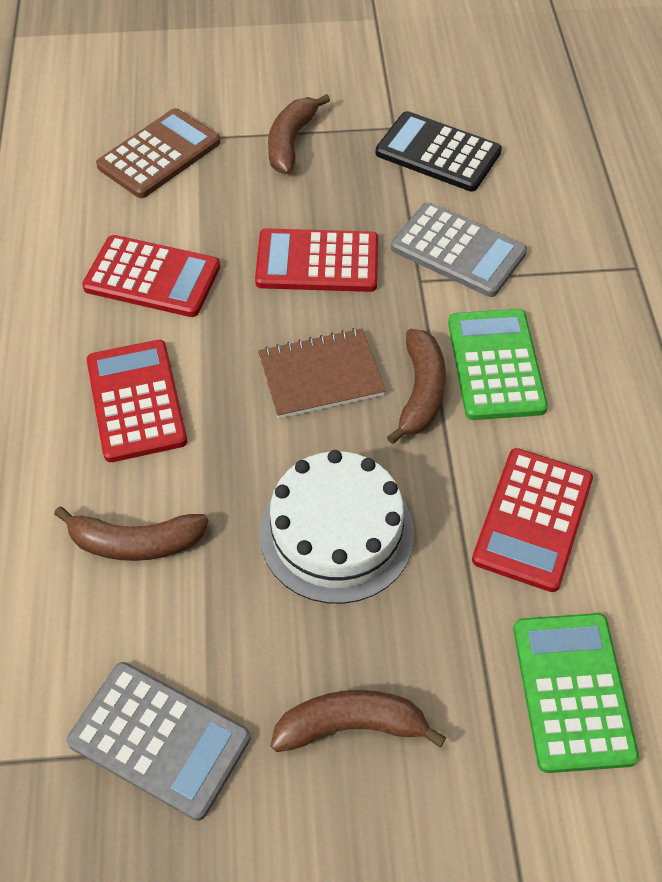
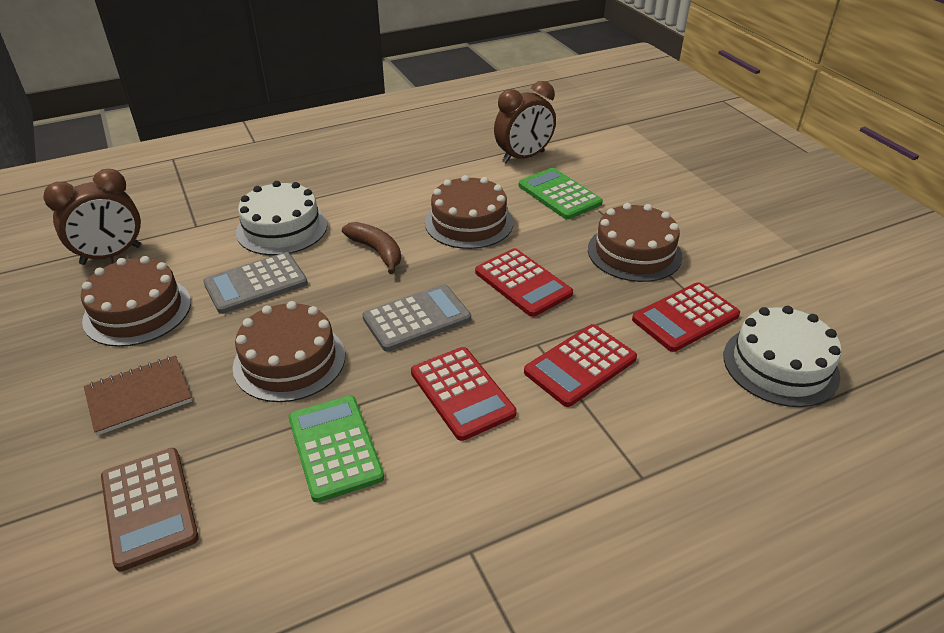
black calculator: 1 -> 0
brown banana: 4 -> 1
brown cake: 0 -> 4
brown clock: 0 -> 2
white cake: 1 -> 2

